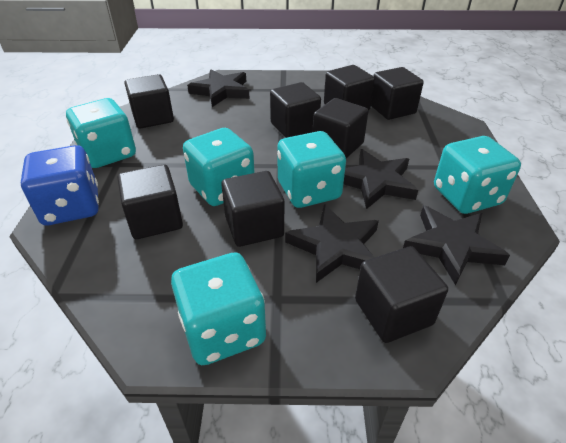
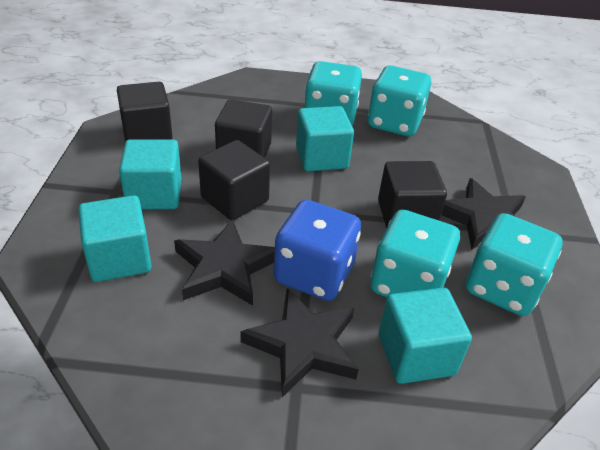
black cube: 8 -> 4
black star: 4 -> 3
turquoise cube: 0 -> 4
turquoise dice: 5 -> 4

